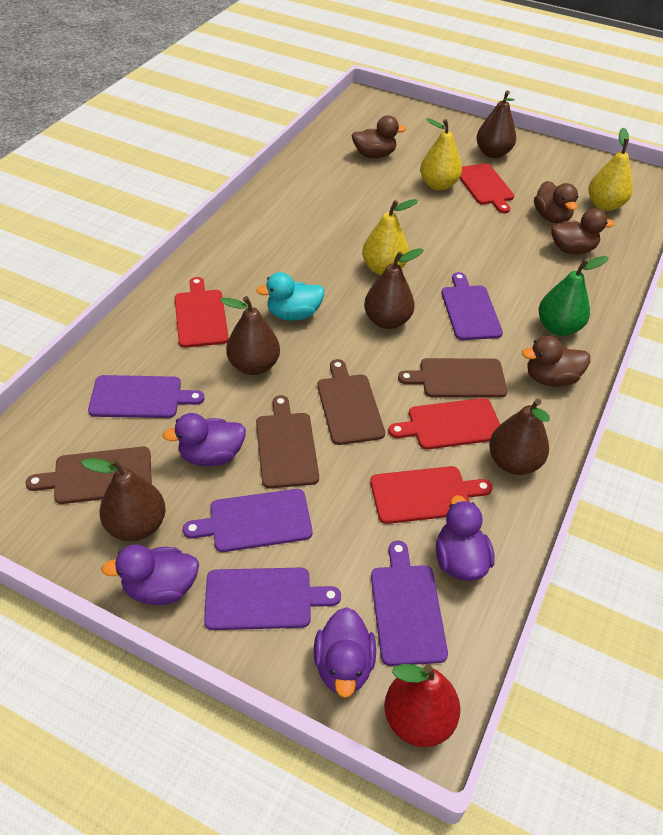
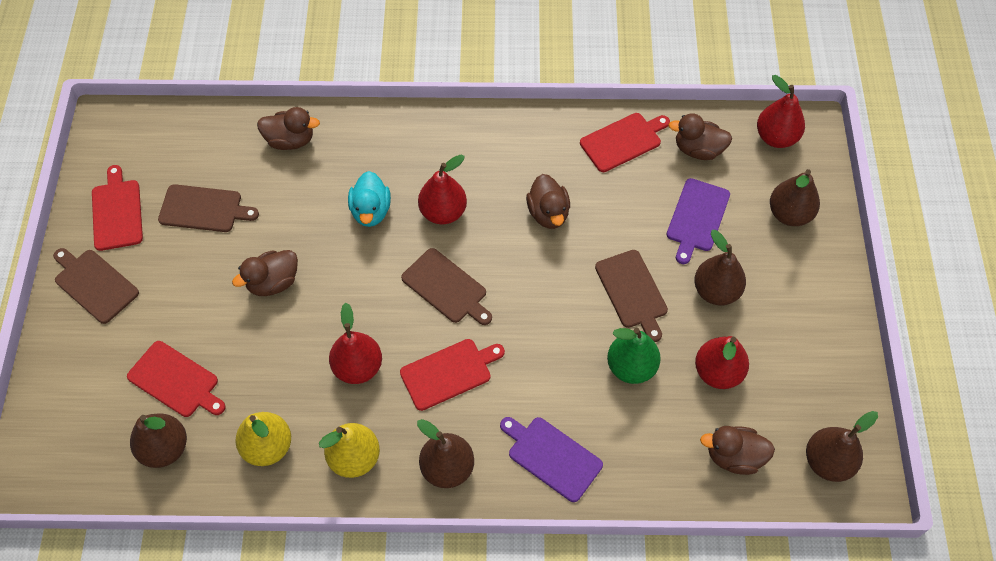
brown duck: 4 -> 5
purple cutting board: 5 -> 2
purple duck: 4 -> 0
red pear: 1 -> 4
yellow pear: 3 -> 2

